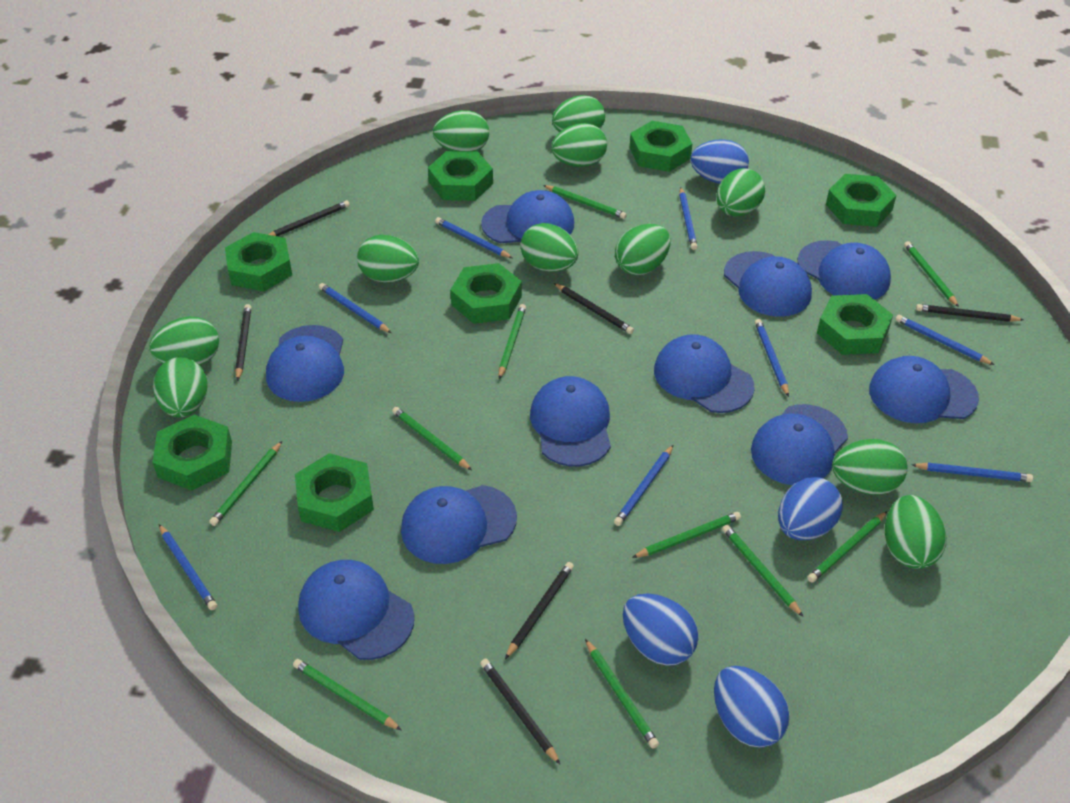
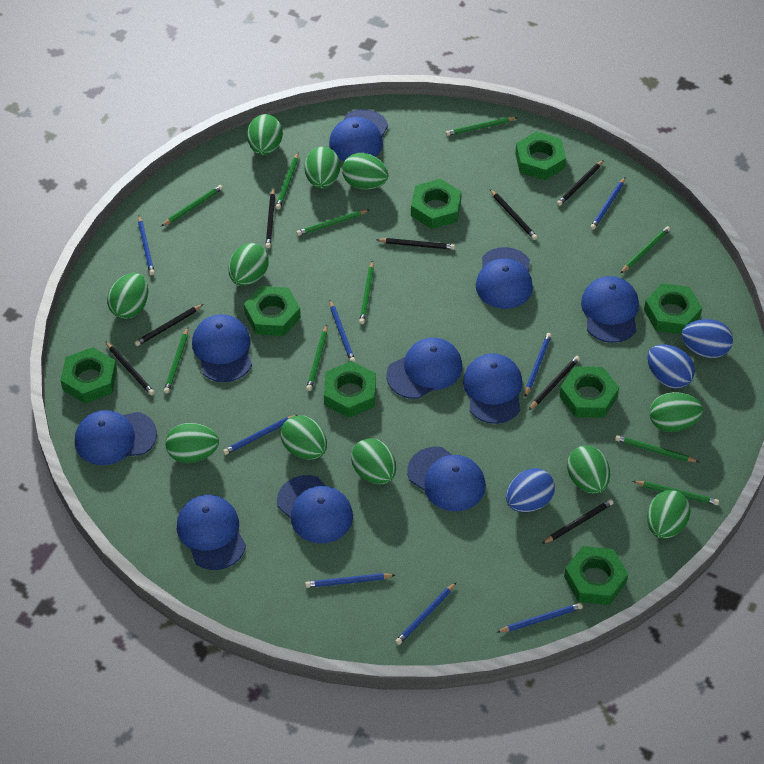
black pencil: 6 -> 8
blue egg: 4 -> 3

